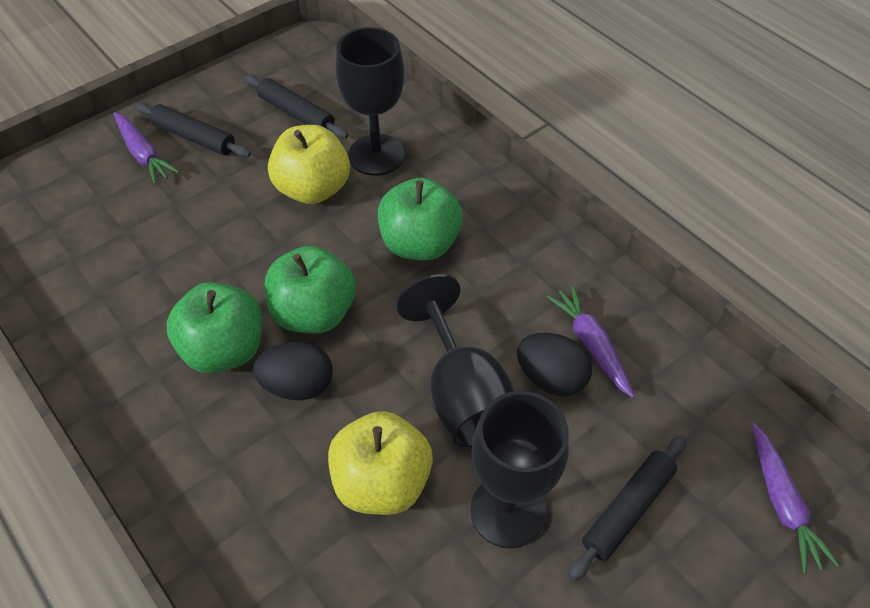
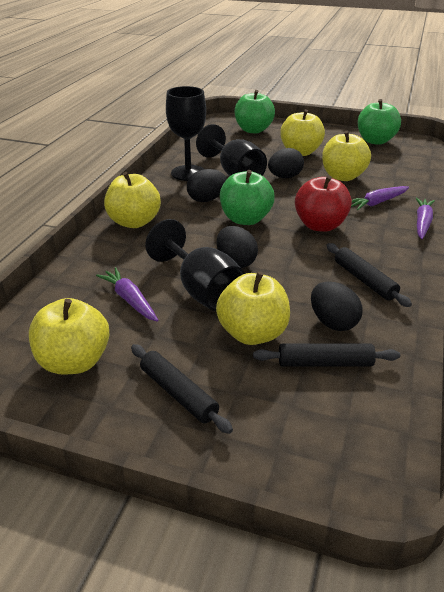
black egg: 2 -> 4
red apple: 0 -> 1
yellow apple: 2 -> 5

